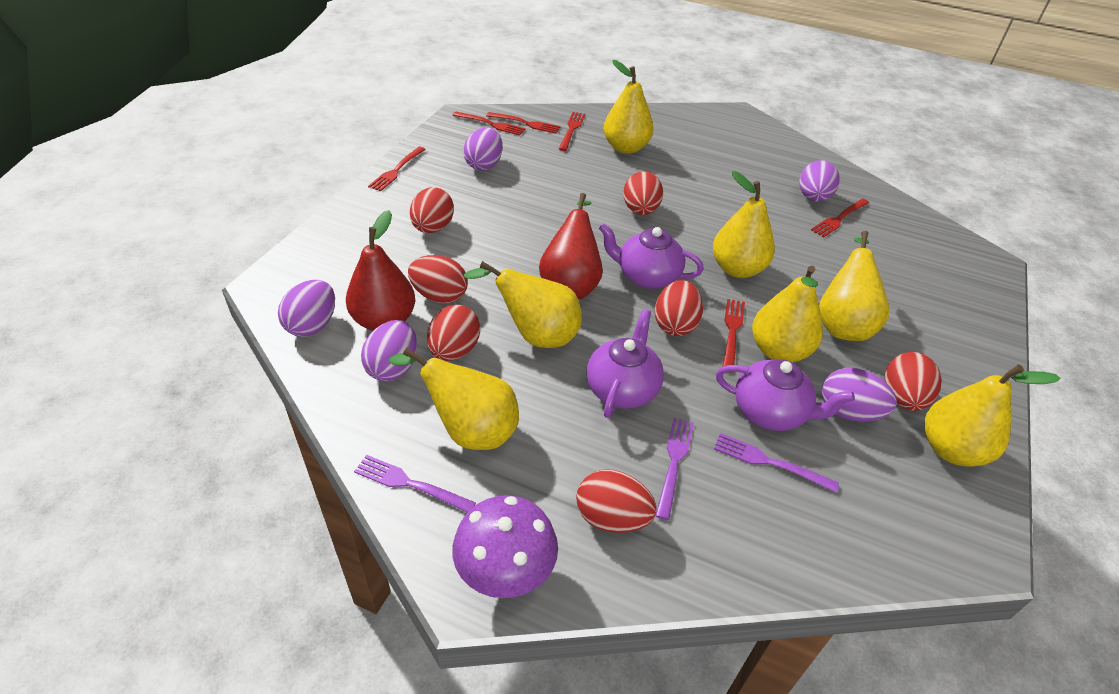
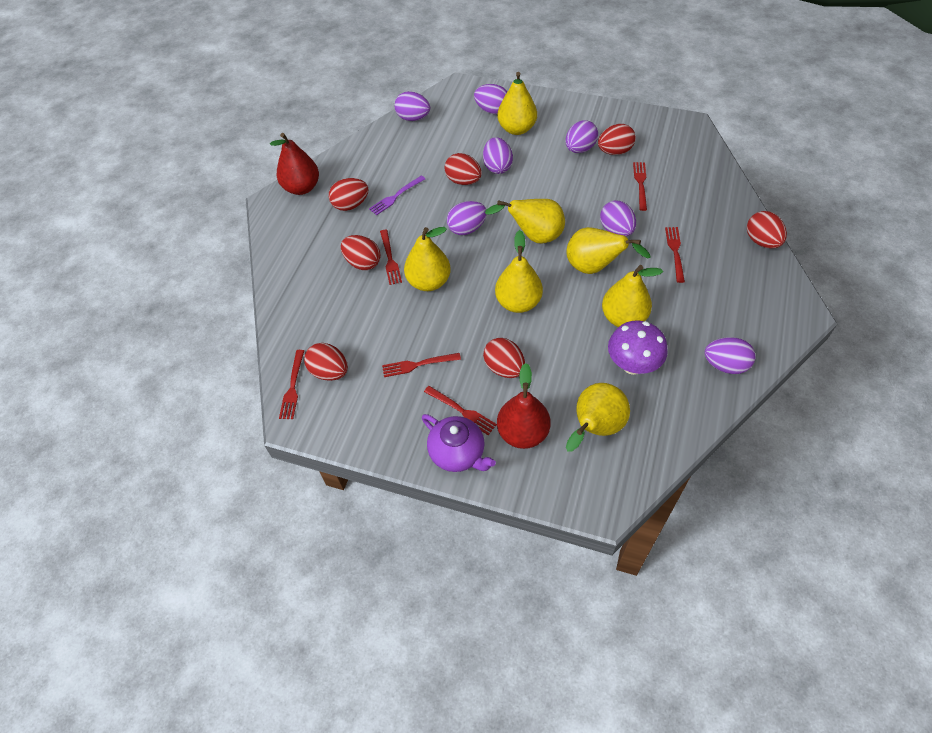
purple egg: 5 -> 7
purple fork: 3 -> 1
purple teapot: 3 -> 1

